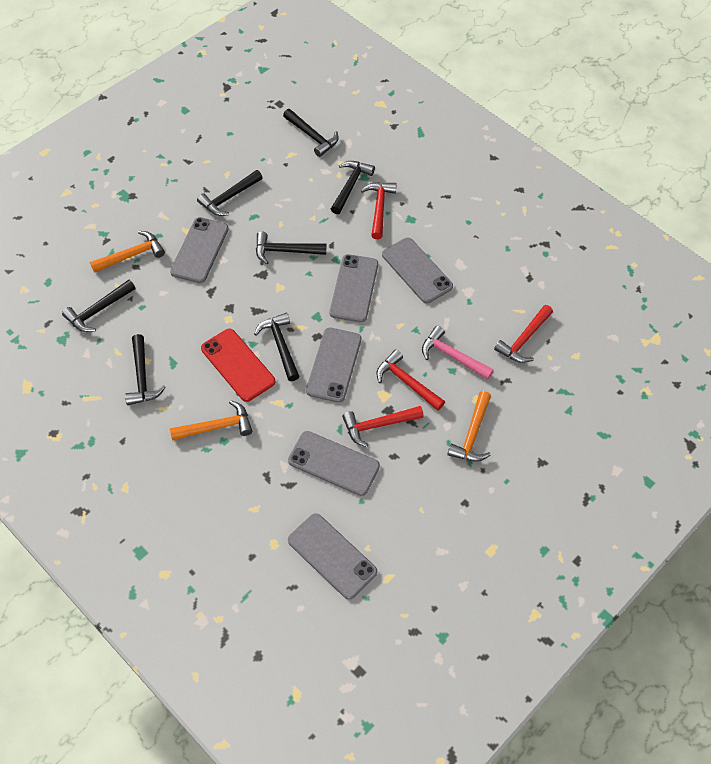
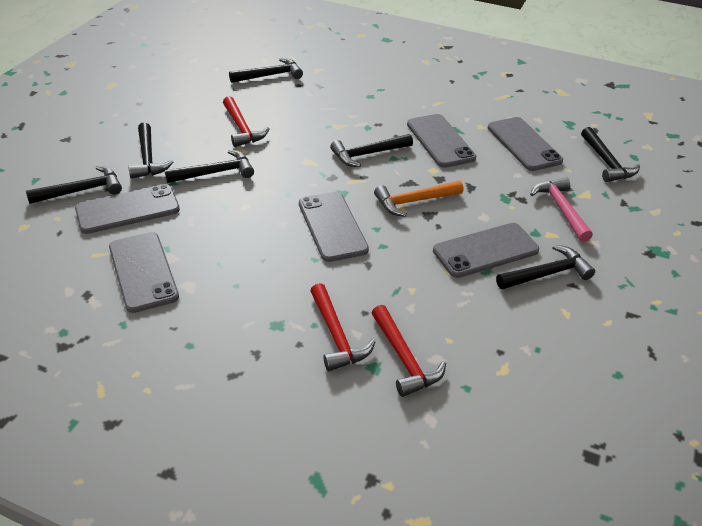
orange hammer: 3 -> 1
red hammer: 4 -> 3
red phone: 1 -> 0

